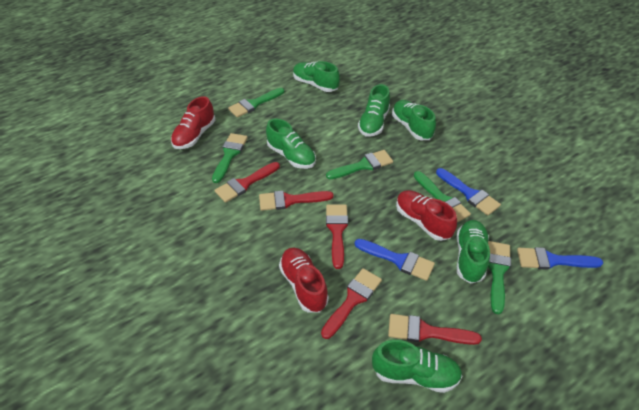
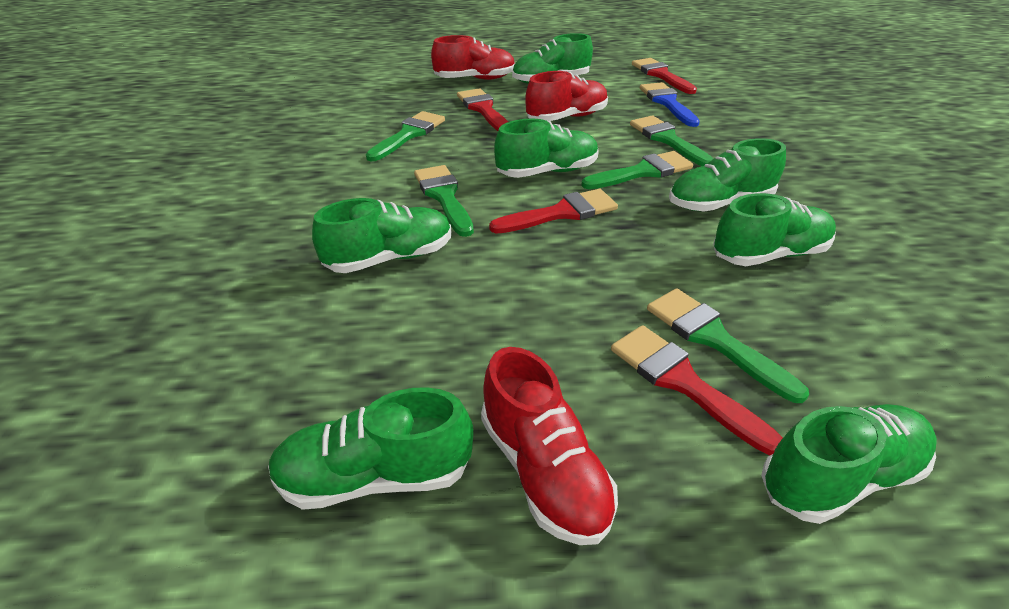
blue brush: 3 -> 1
green shoe: 6 -> 7
red brush: 5 -> 4

